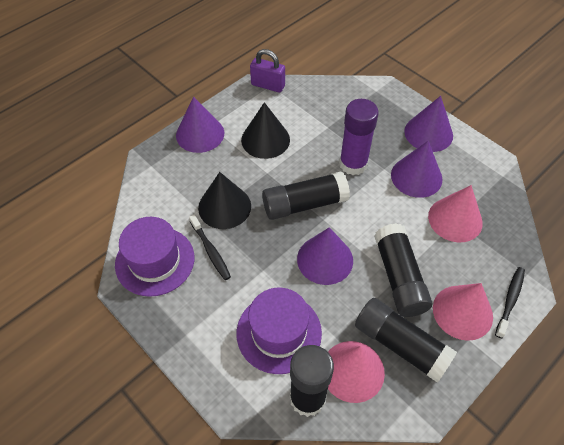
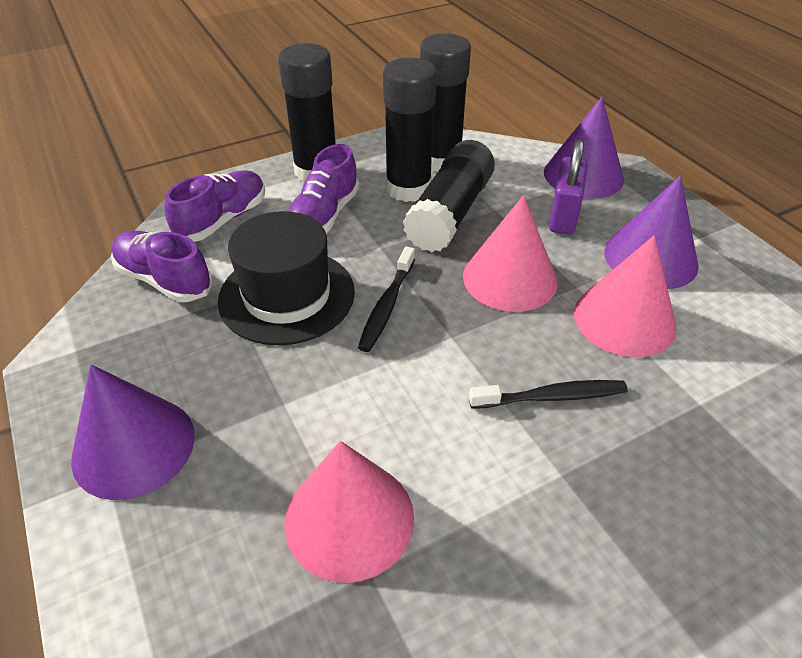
black cone: 2 -> 0
black hat: 0 -> 1
purple cone: 4 -> 3
purple glue stick: 1 -> 0
purple hat: 2 -> 0
purple shoe: 0 -> 3

